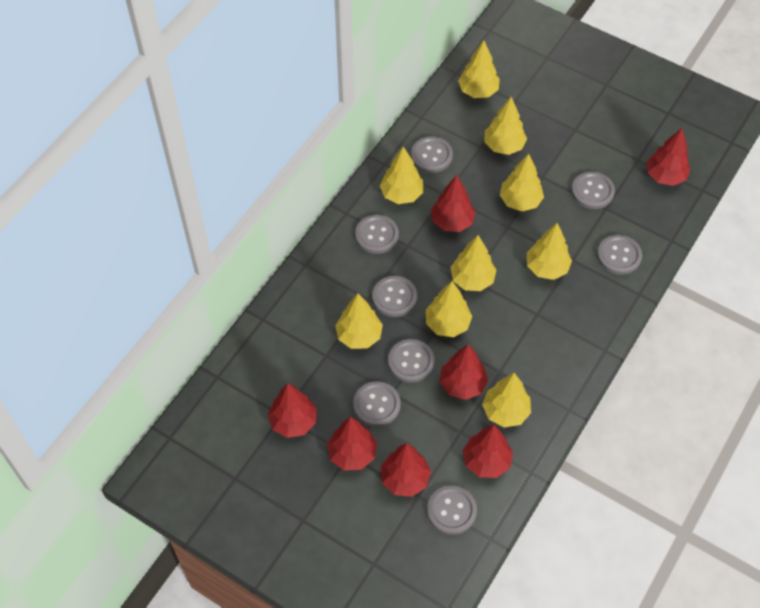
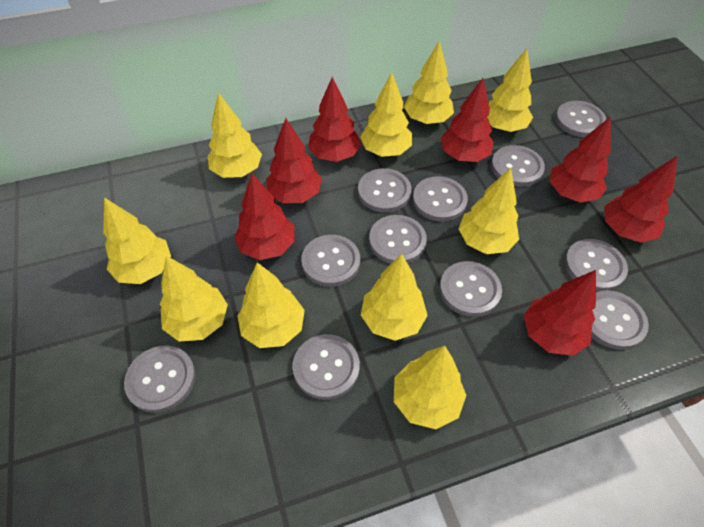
grey button: 8 -> 11
yellow tree: 9 -> 10

